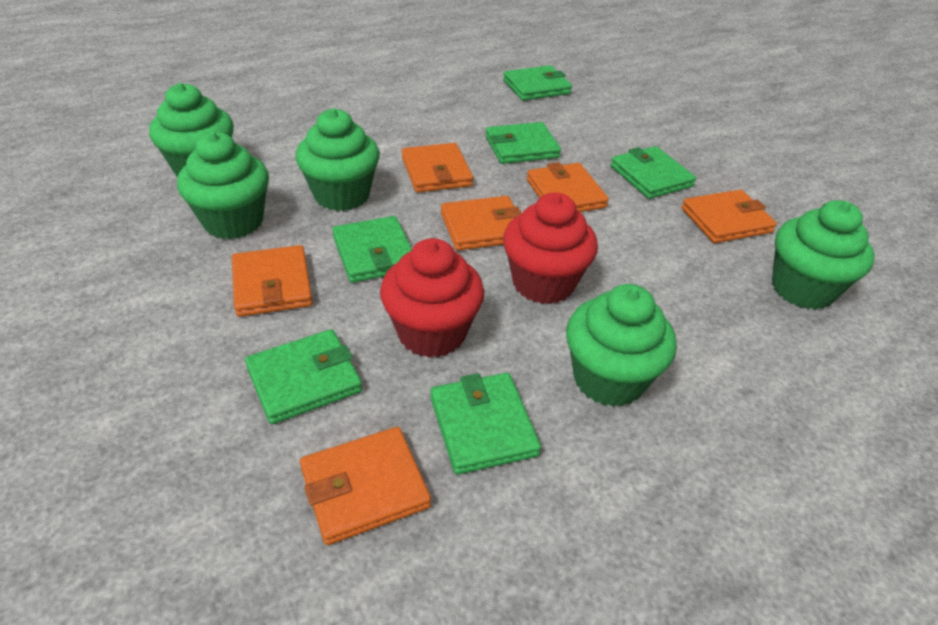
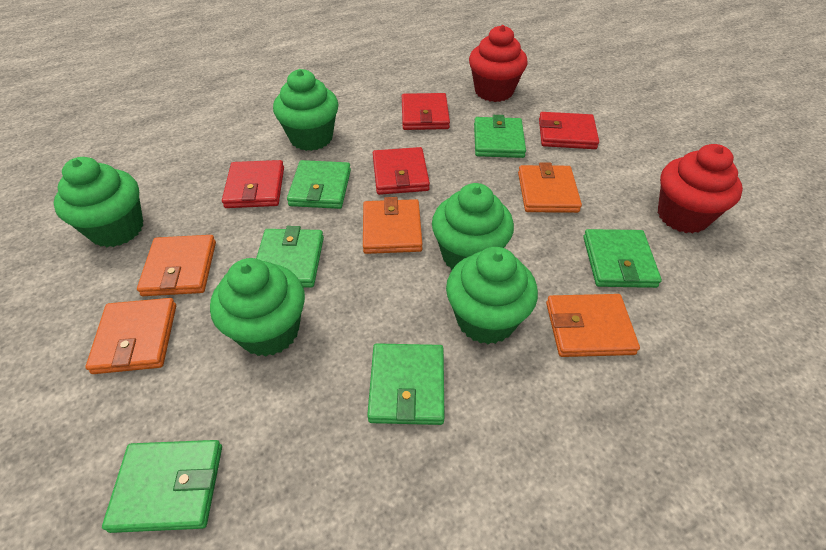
orange wallet: 6 -> 5
red wallet: 0 -> 4

